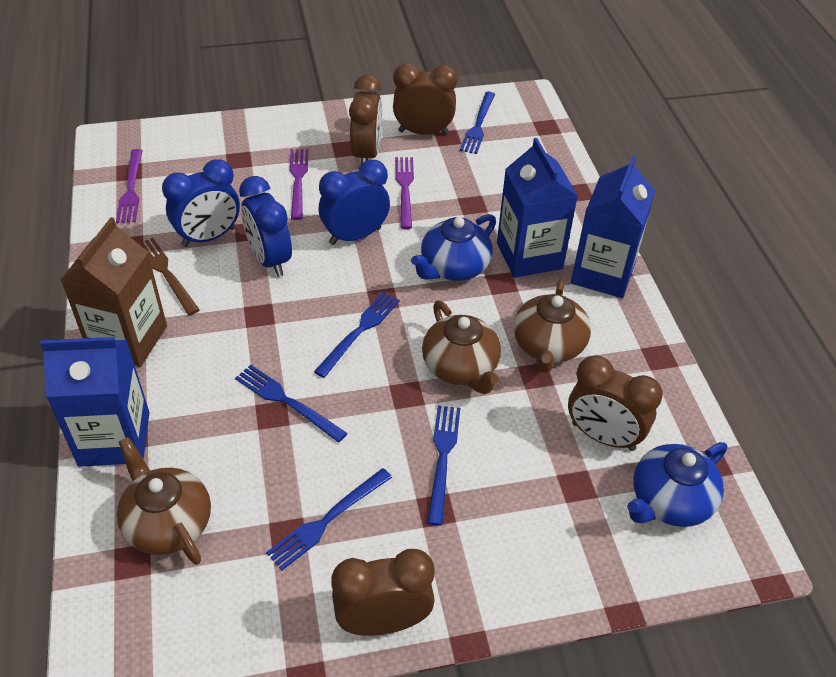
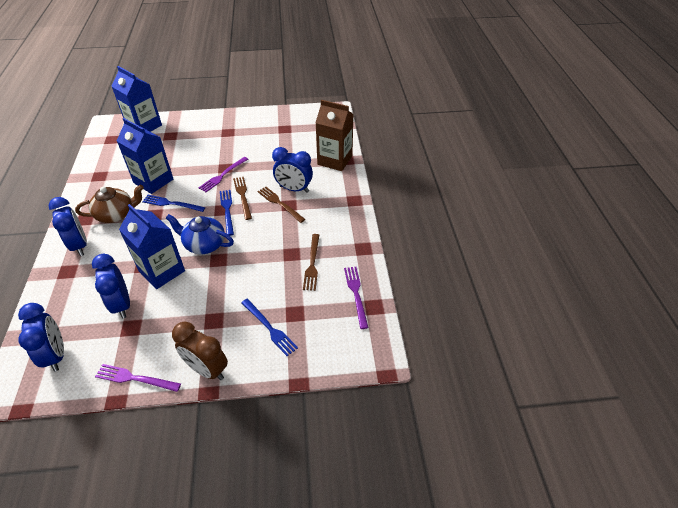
blue clock: 3 -> 4
blue fork: 5 -> 3
blue teapot: 2 -> 1
brown clock: 4 -> 1
brown fork: 1 -> 3
brown teapot: 3 -> 1

